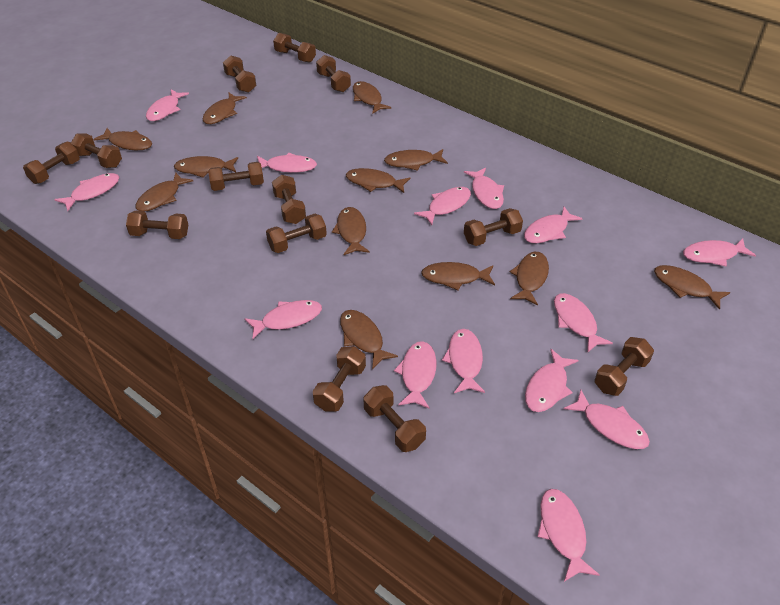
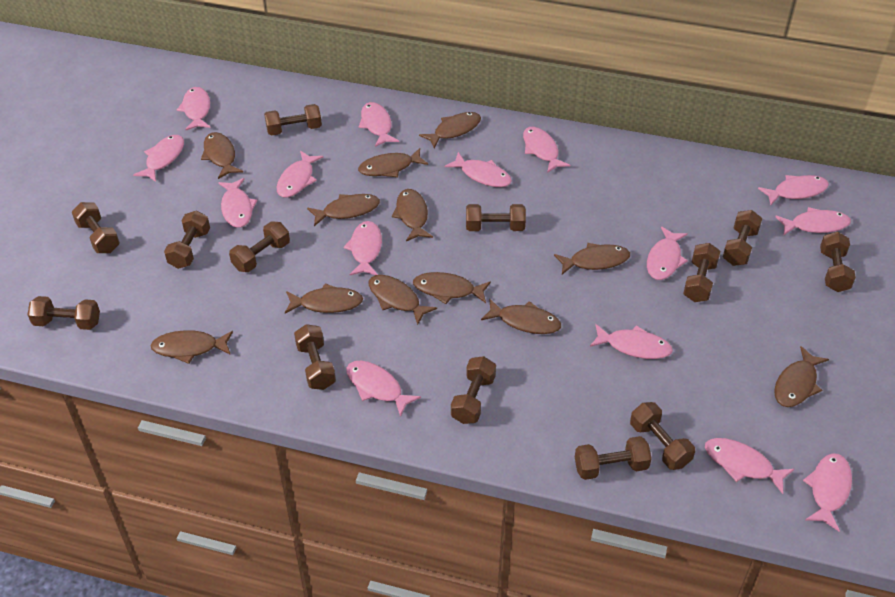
pink fish: 14 -> 15

